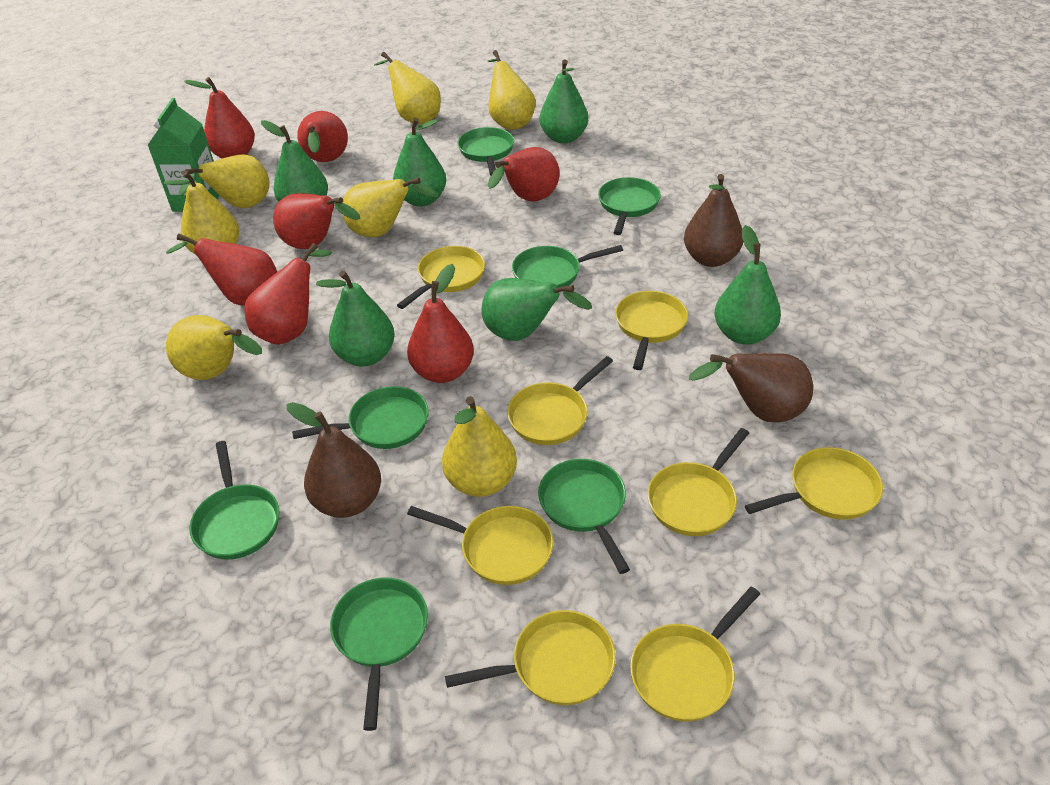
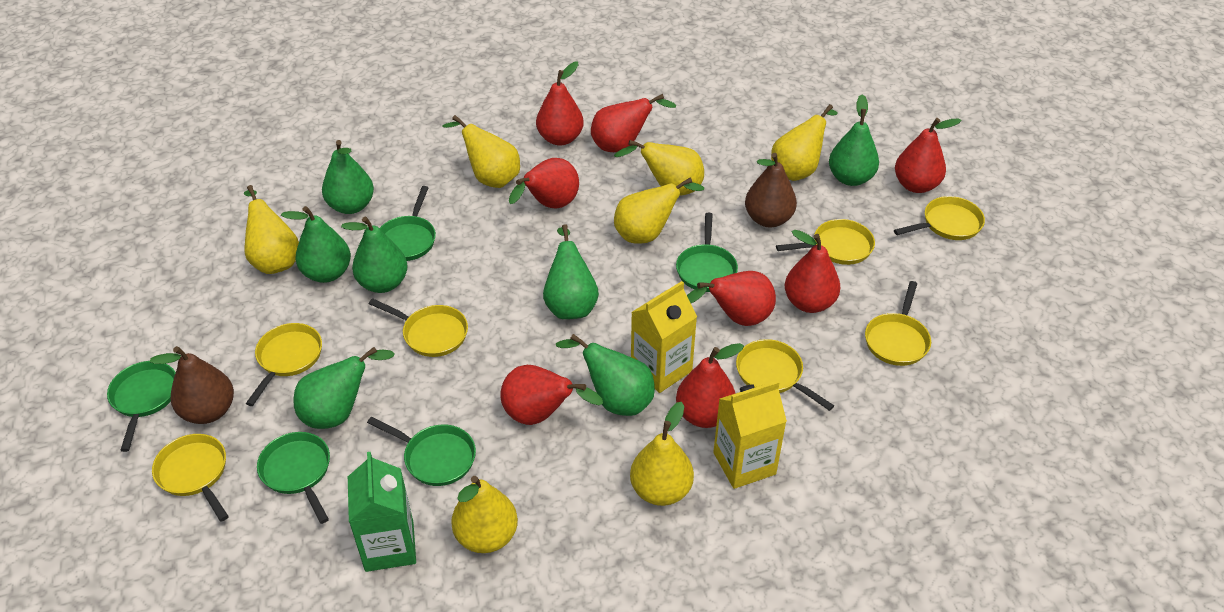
brown pear: 3 -> 2
green pan: 7 -> 5
green pear: 6 -> 7
red pear: 7 -> 8
yellow carton: 0 -> 2
yellow pan: 8 -> 7

